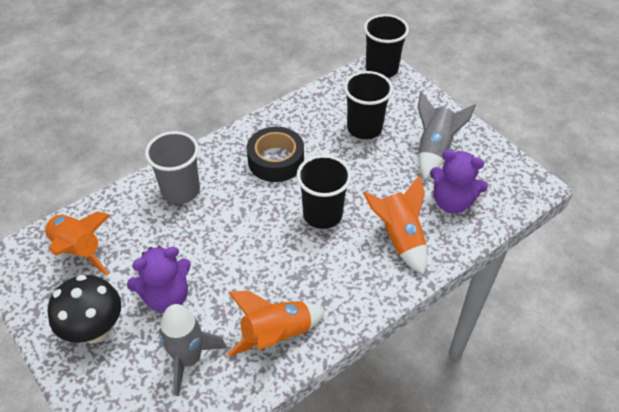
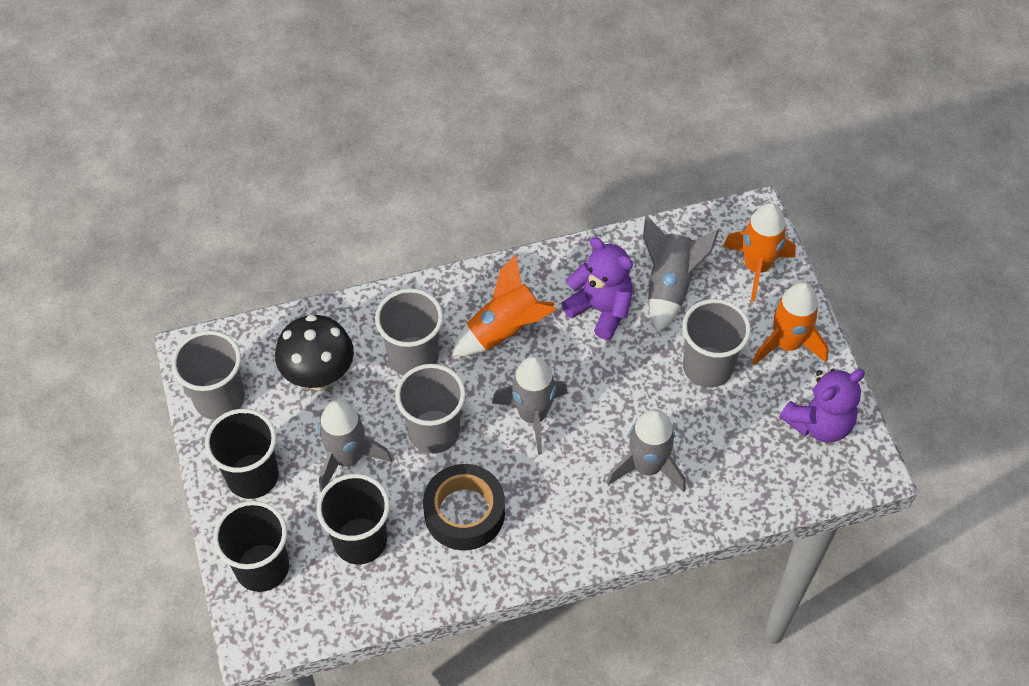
grey cup: 1 -> 4
grey rocket: 2 -> 4

